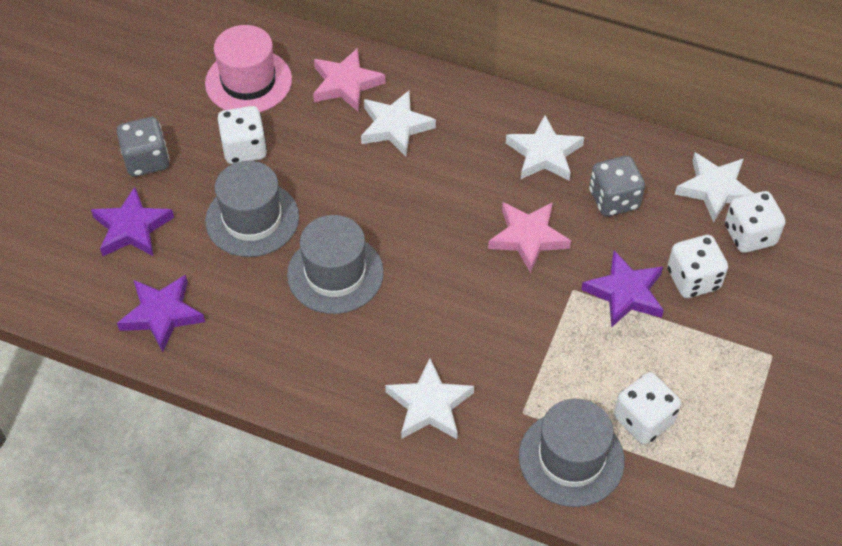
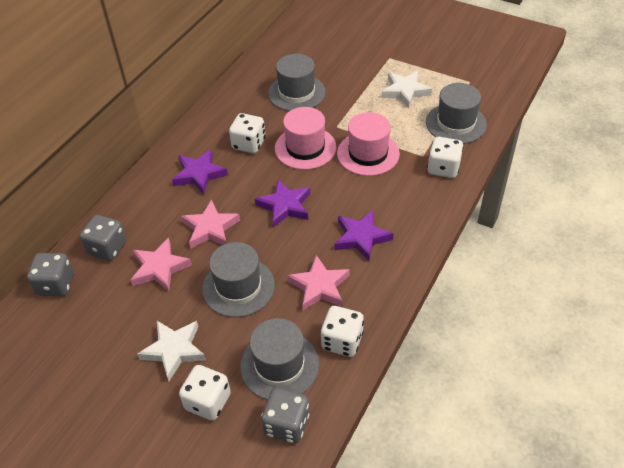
grey dice: 2 -> 3
grey hat: 3 -> 4
pink hat: 1 -> 2
pink star: 2 -> 3
white star: 4 -> 2

